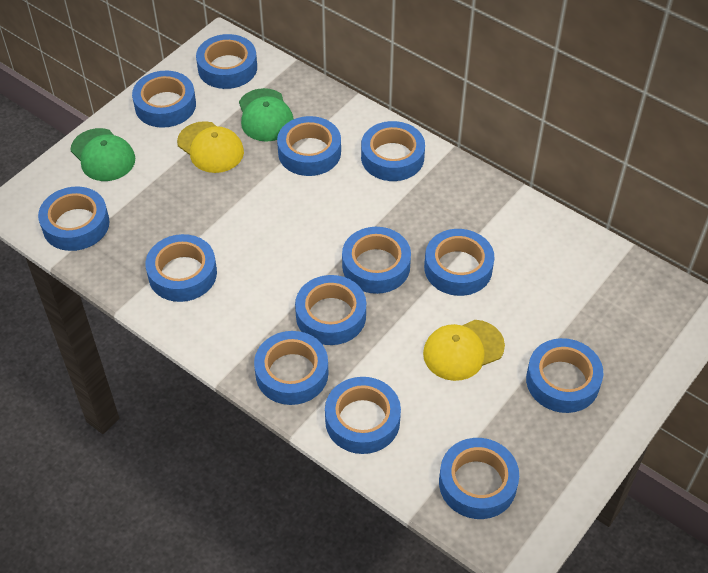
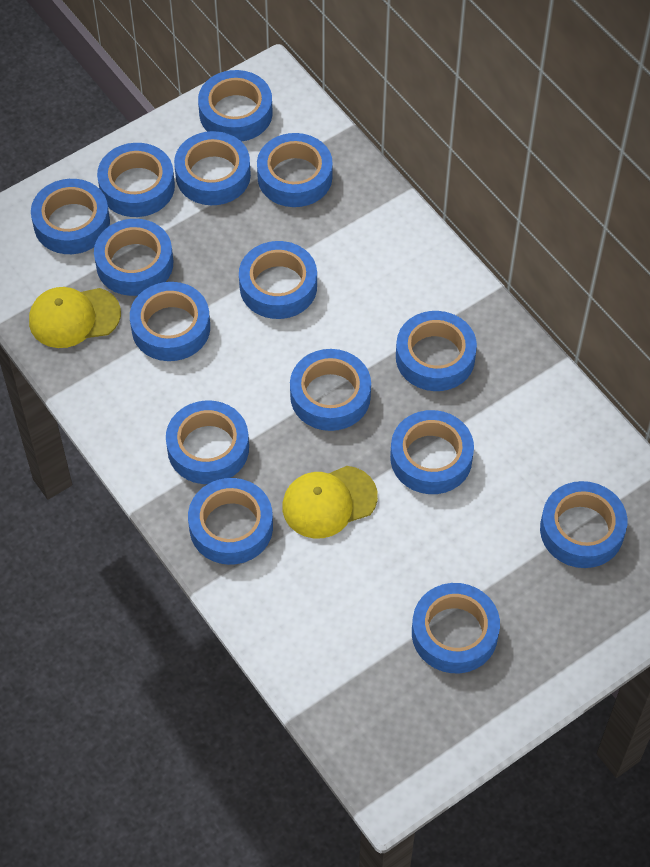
blue tape: 13 -> 15
green cap: 2 -> 0

